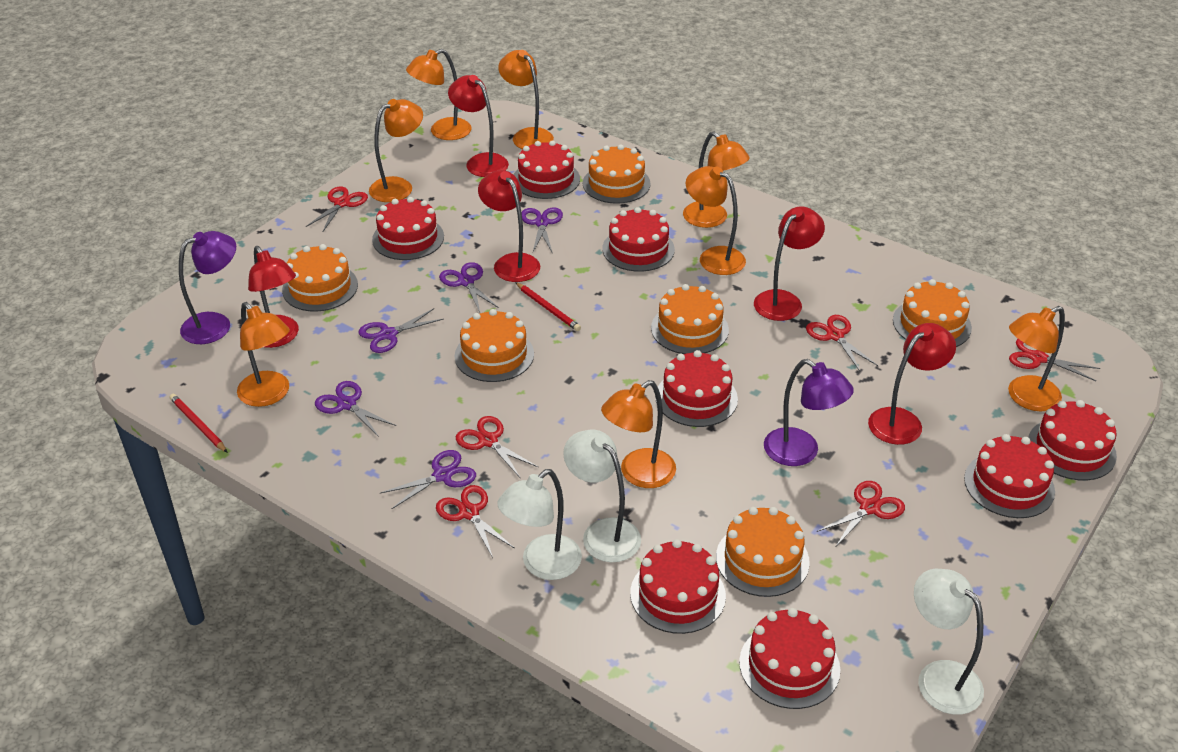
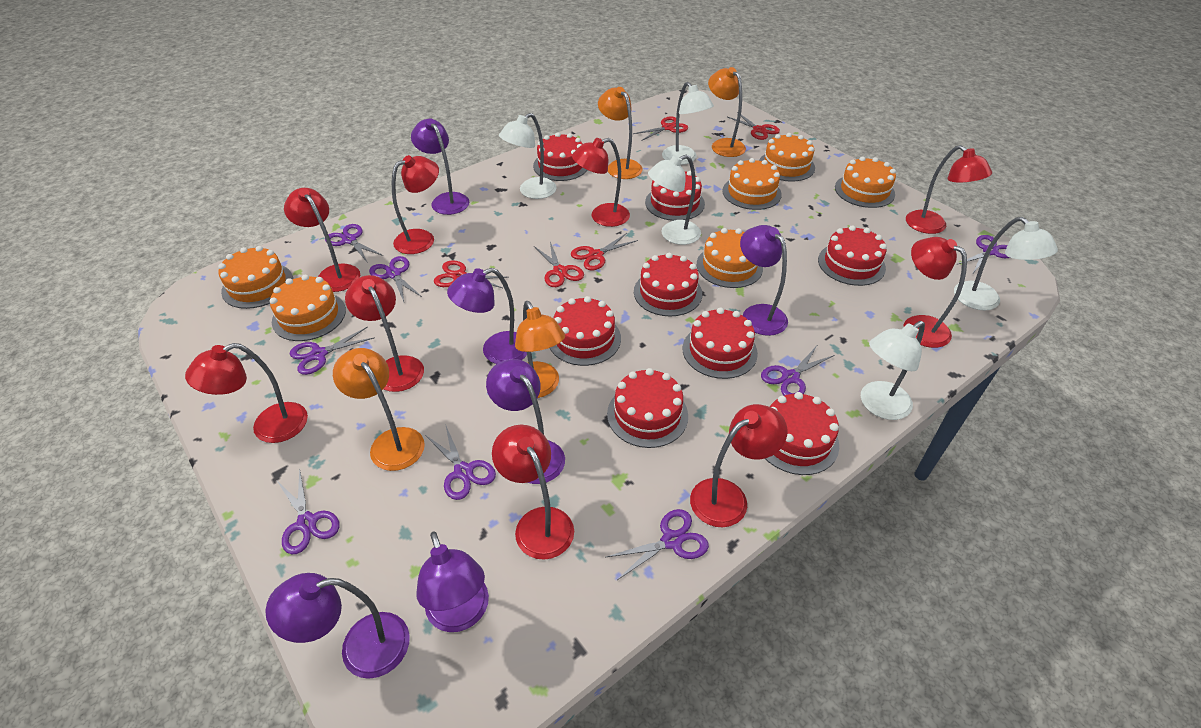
orange lamp: 8 -> 4
purple lamp: 2 -> 6
purple scissors: 5 -> 8
red lamp: 5 -> 9
red pencil: 2 -> 0
red scissors: 6 -> 5
white lamp: 3 -> 5

